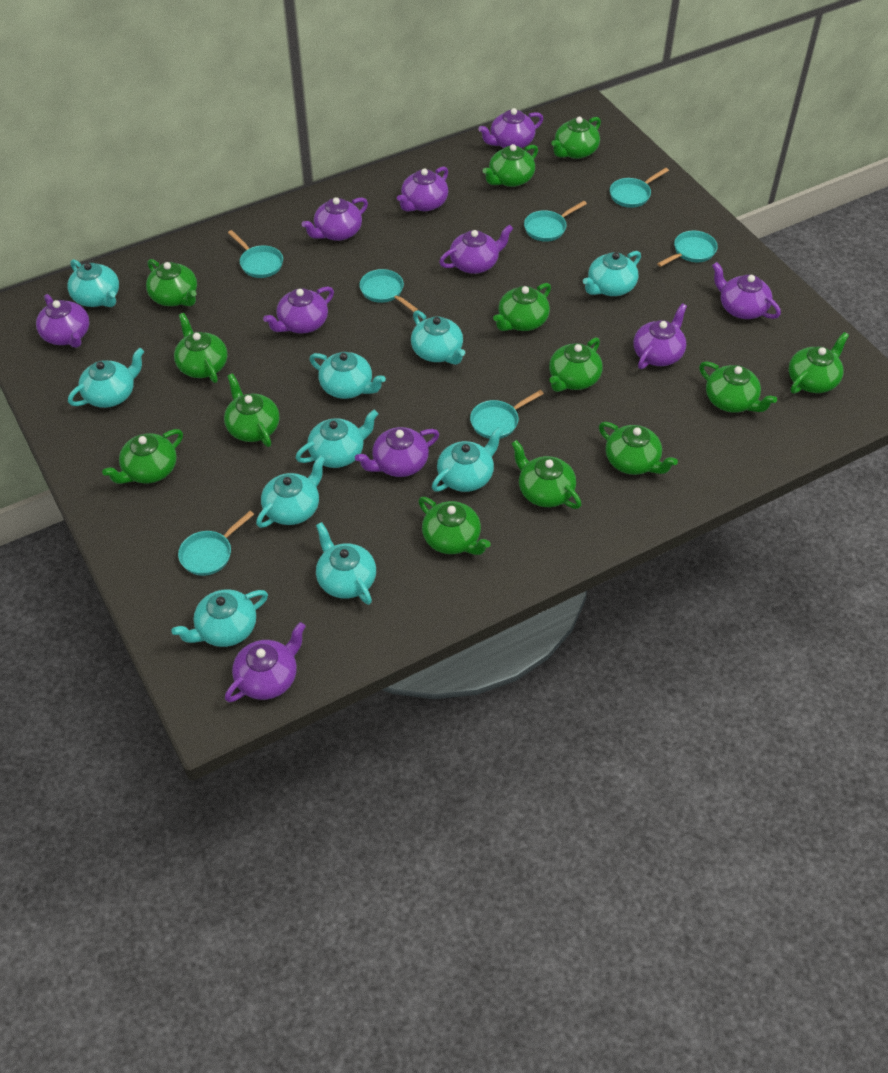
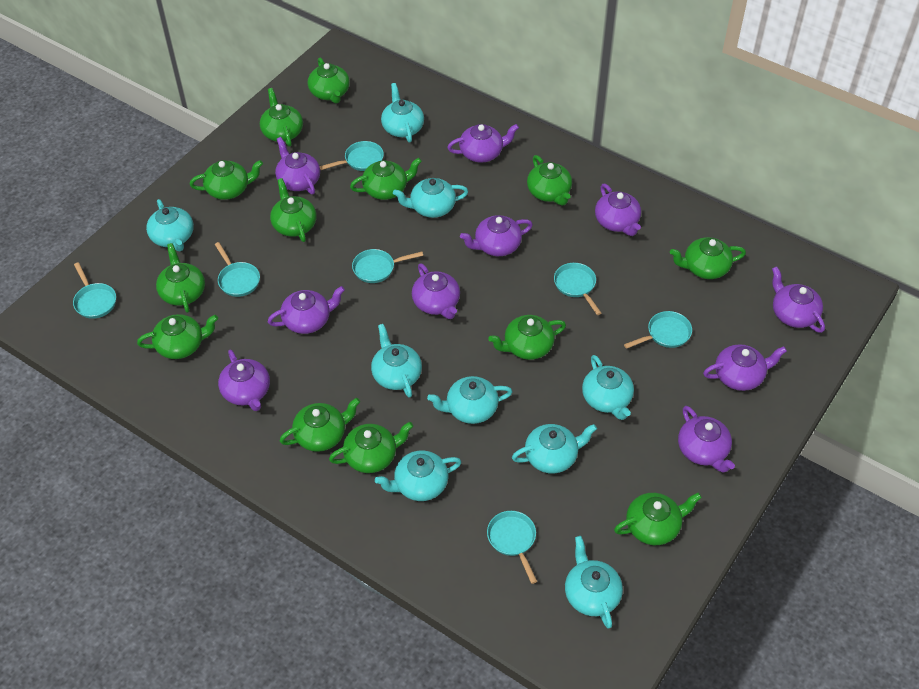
turquoise teapot: 10 -> 9

